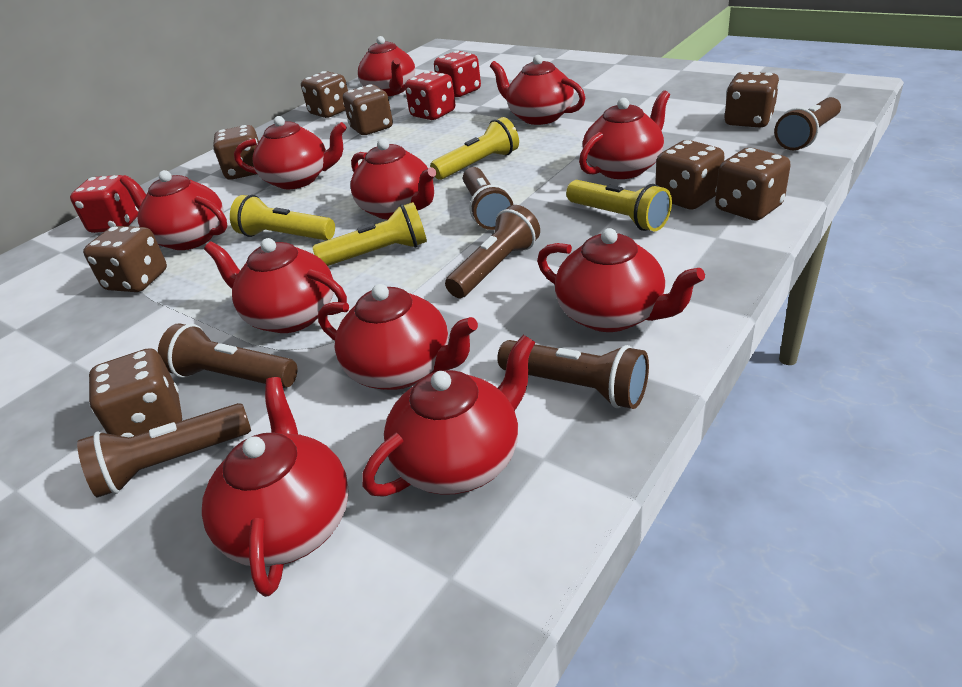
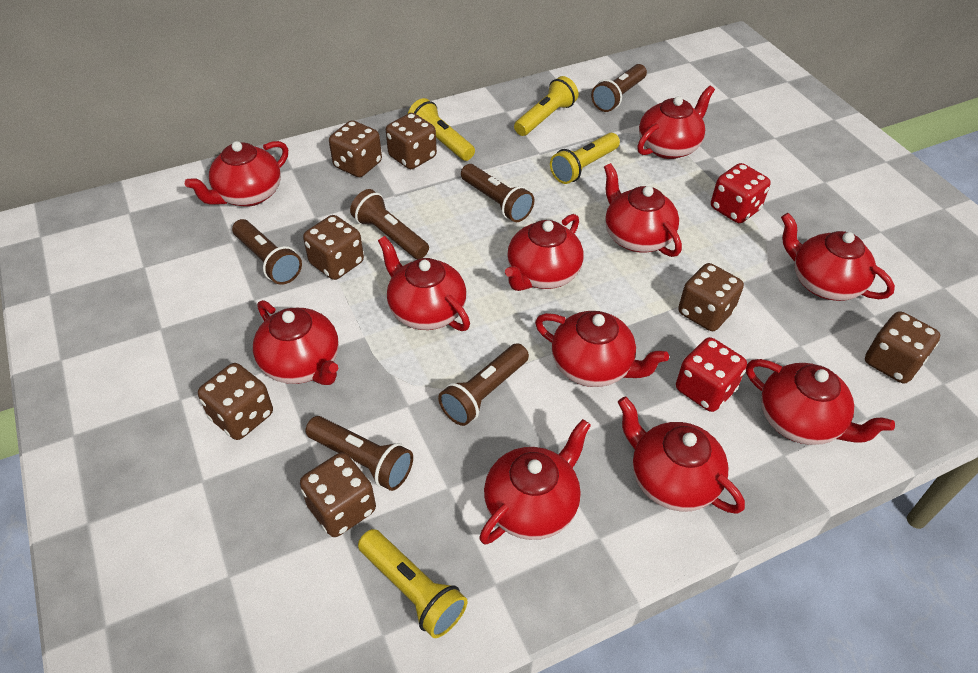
brown dice: 8 -> 7
red dice: 3 -> 2

